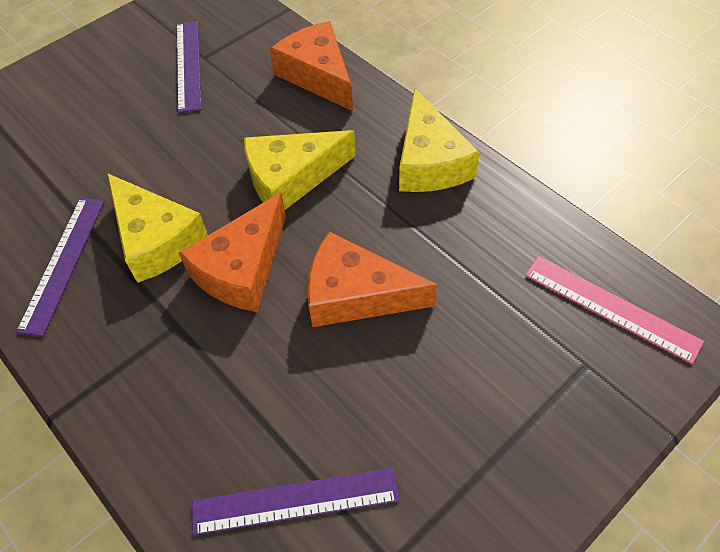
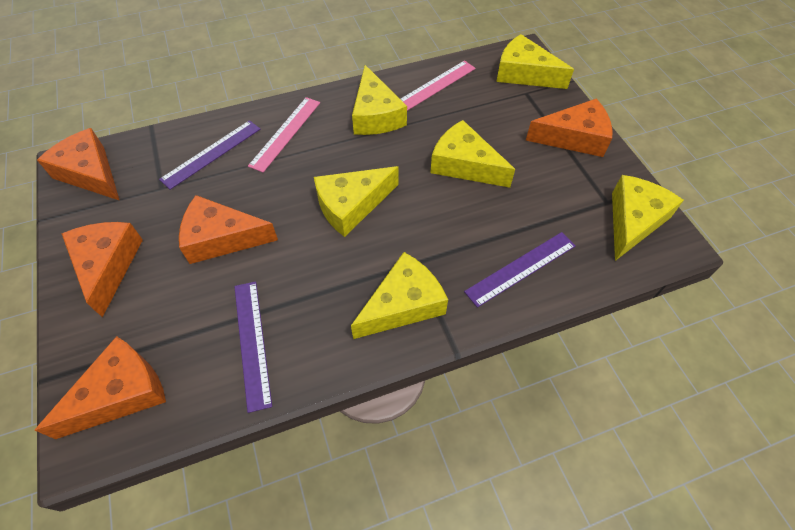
orange cheese: 3 -> 5
pink ruler: 1 -> 2
yellow cheese: 3 -> 6

